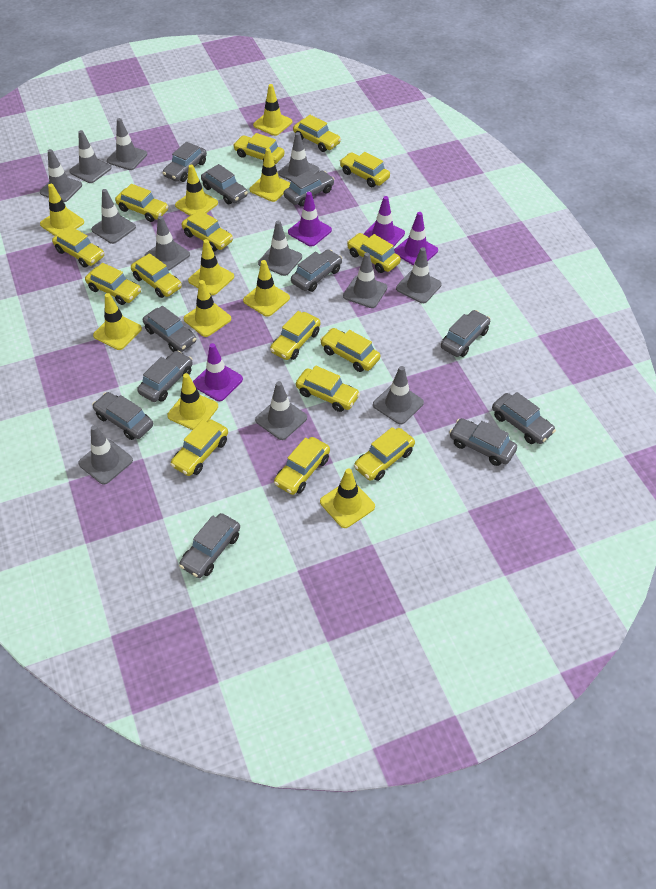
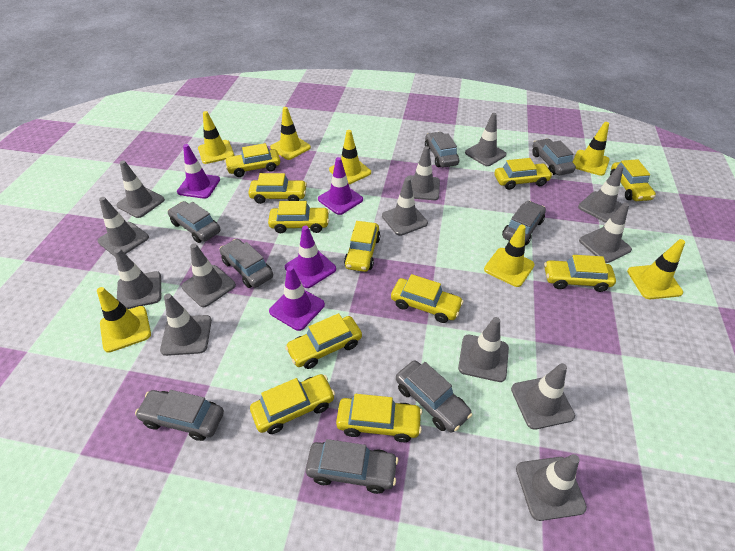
grey car: 11 -> 8
grey traffic cone: 12 -> 13
yellow car: 15 -> 11
yellow traffic cone: 10 -> 7

